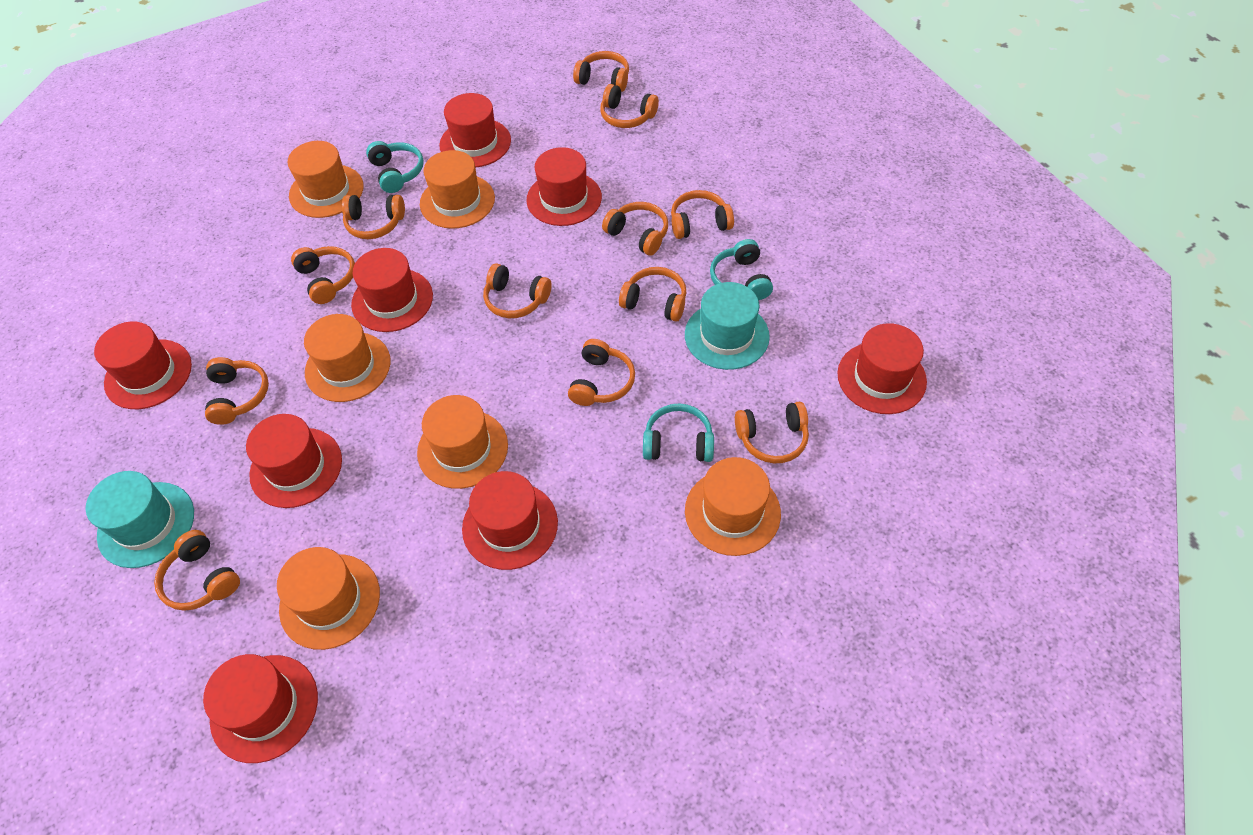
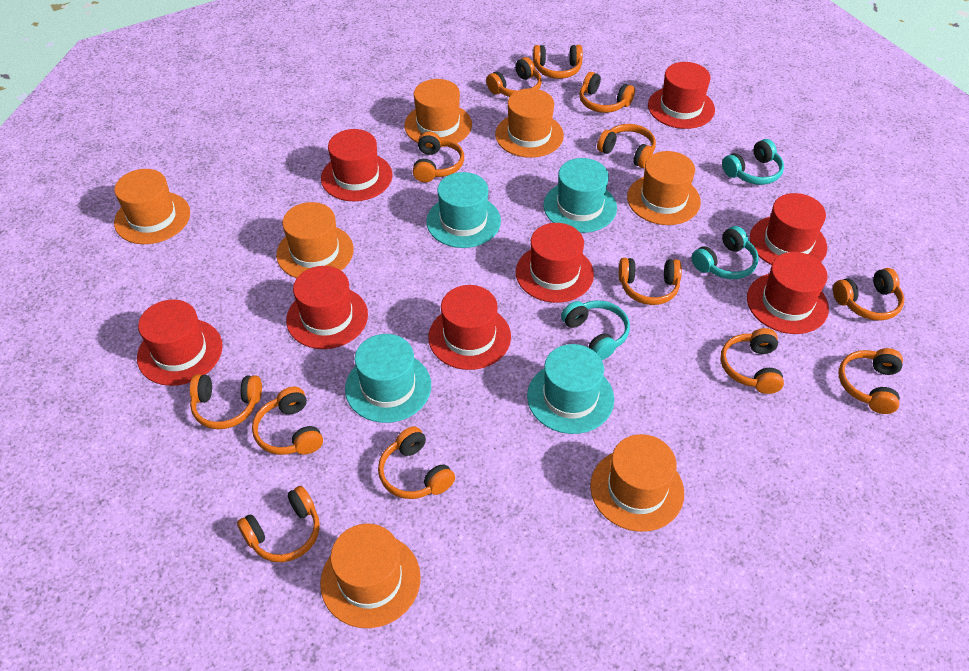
orange hat: 6 -> 7
orange headphones: 12 -> 13
turquoise hat: 2 -> 4

